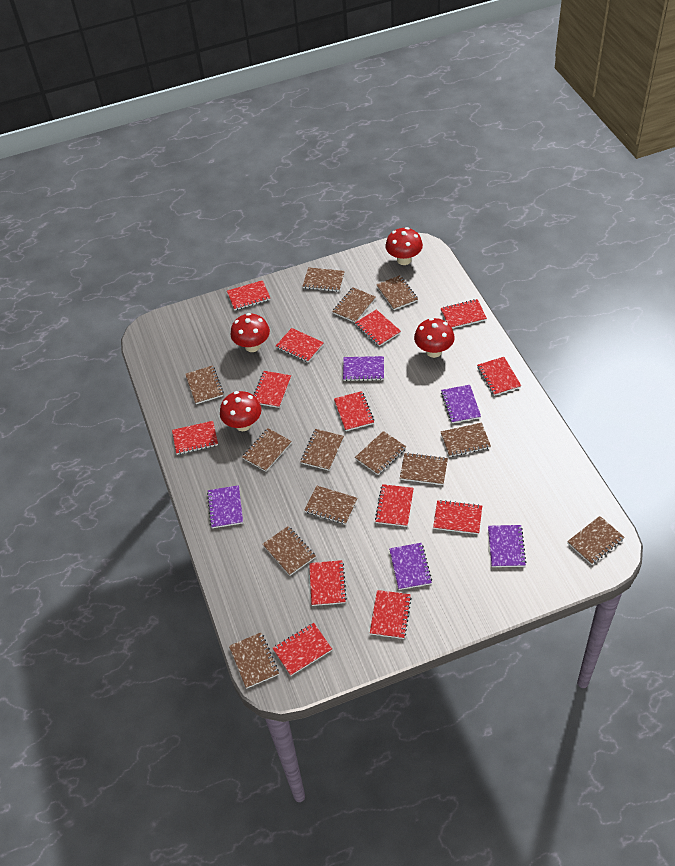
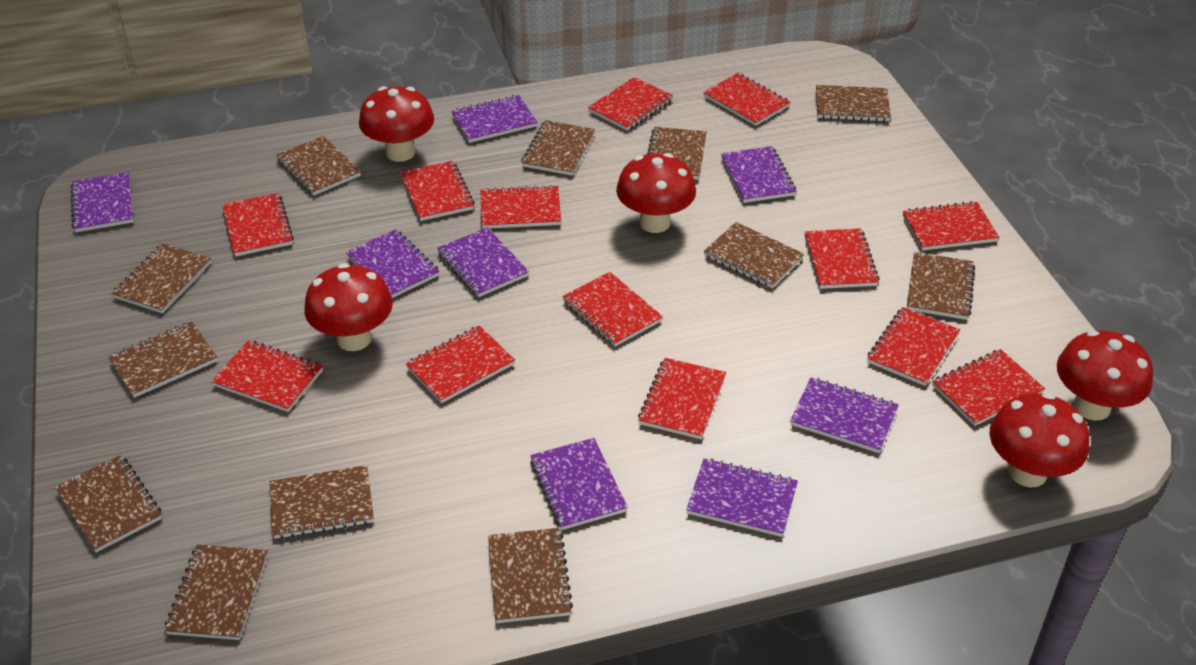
brown notebook: 13 -> 12
purple notebook: 5 -> 8
red mushroom: 4 -> 5

